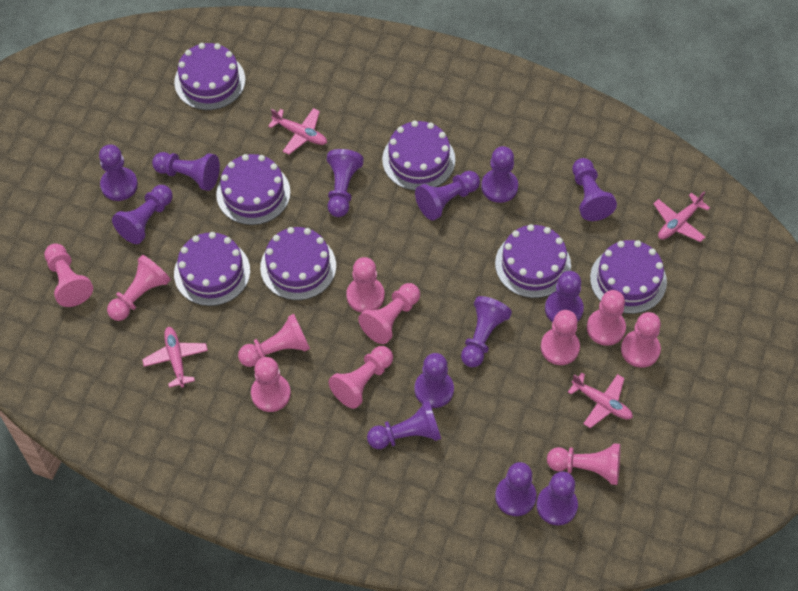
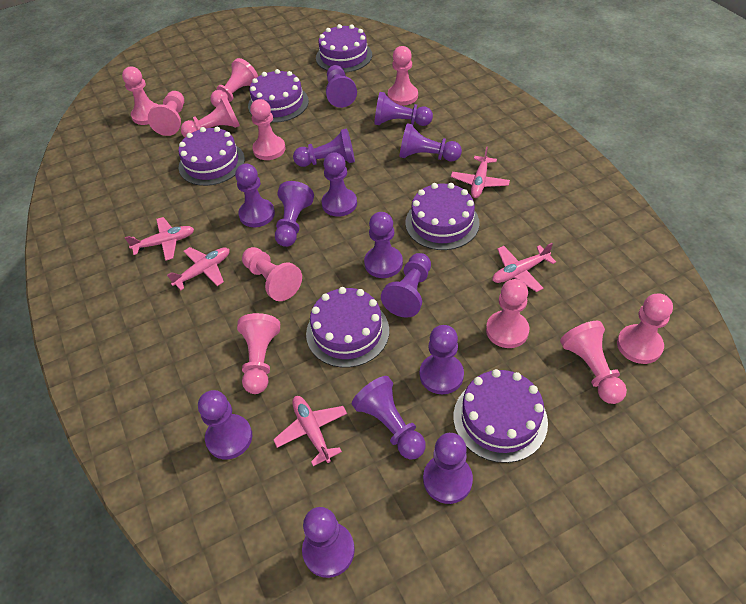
pink plane: 4 -> 5
purple cake: 7 -> 6
purple pawn: 13 -> 14

